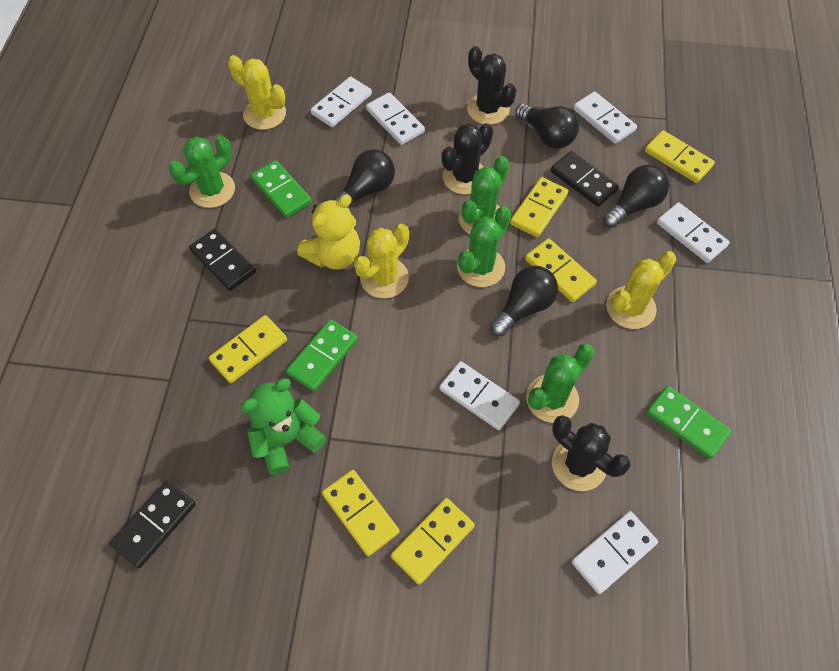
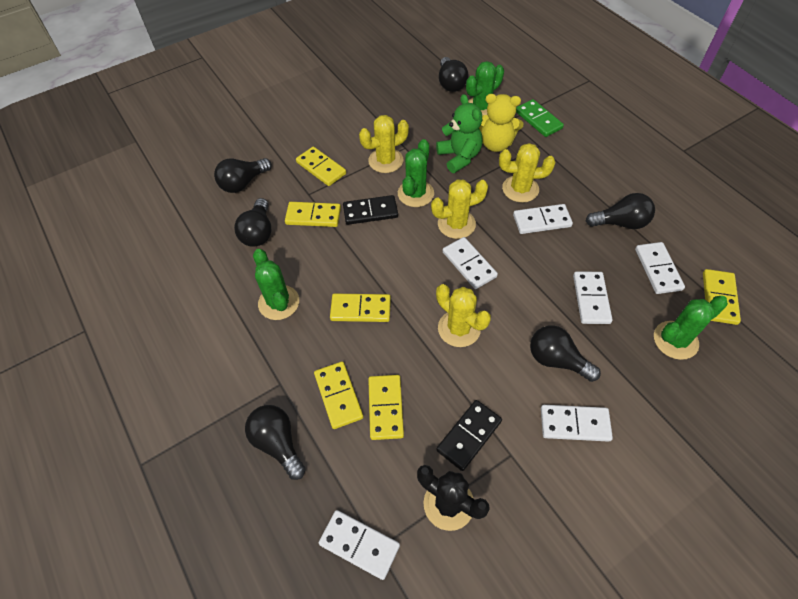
black cactus: 3 -> 1
black domino: 3 -> 2
black light bulb: 4 -> 6
green domino: 3 -> 1
yellow cactus: 3 -> 4

